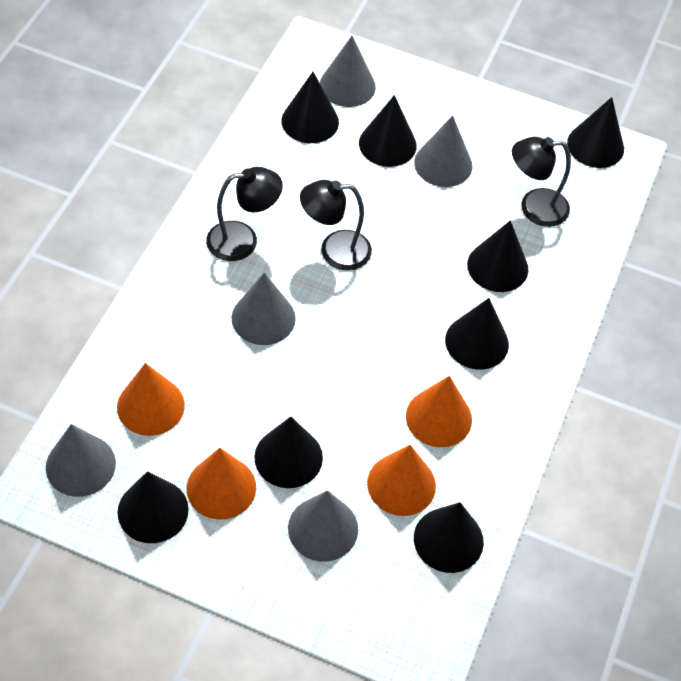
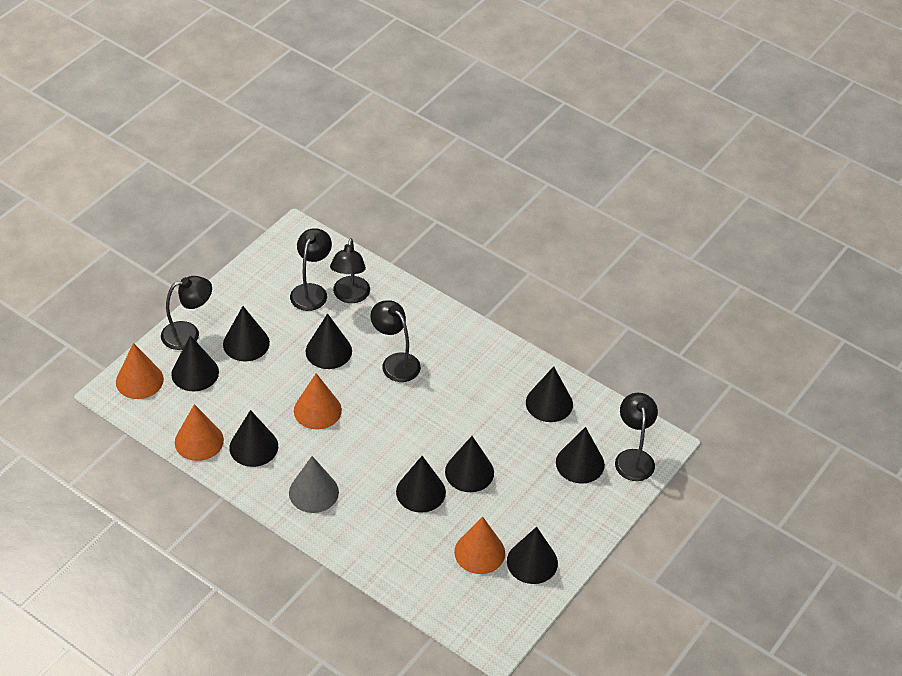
black cone: 8 -> 9
black lamp: 3 -> 5
grey cone: 5 -> 1

